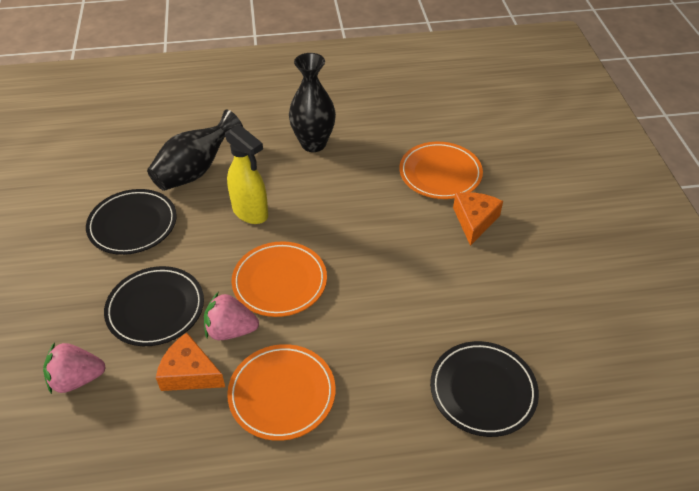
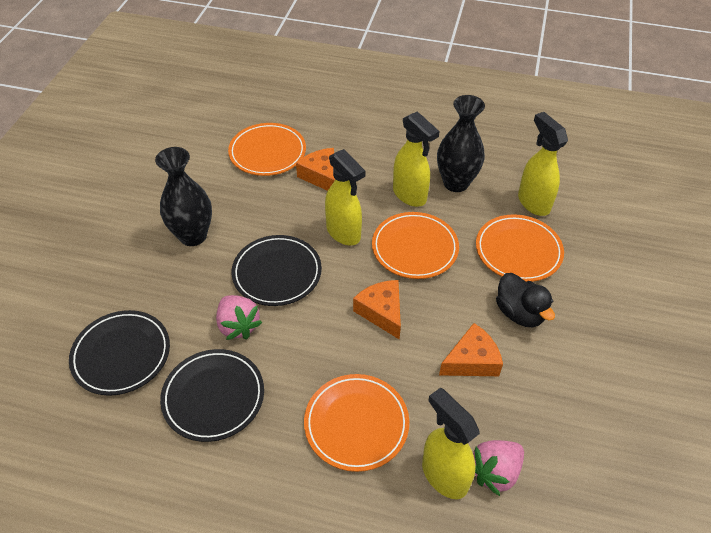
black duck: 0 -> 1
orange cheese: 2 -> 3
orange plate: 3 -> 4
yellow spray bottle: 1 -> 4

